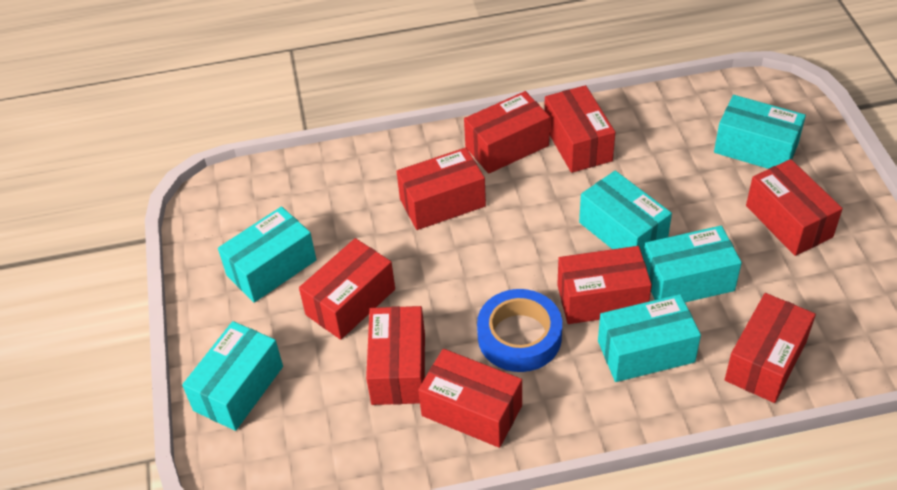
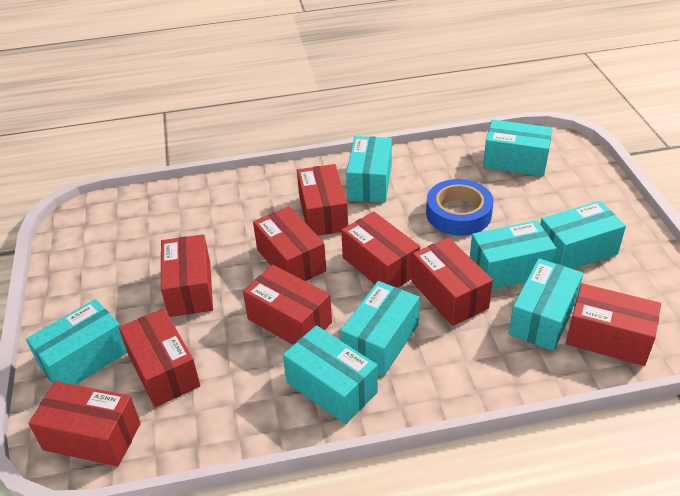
turquoise box: 6 -> 8

